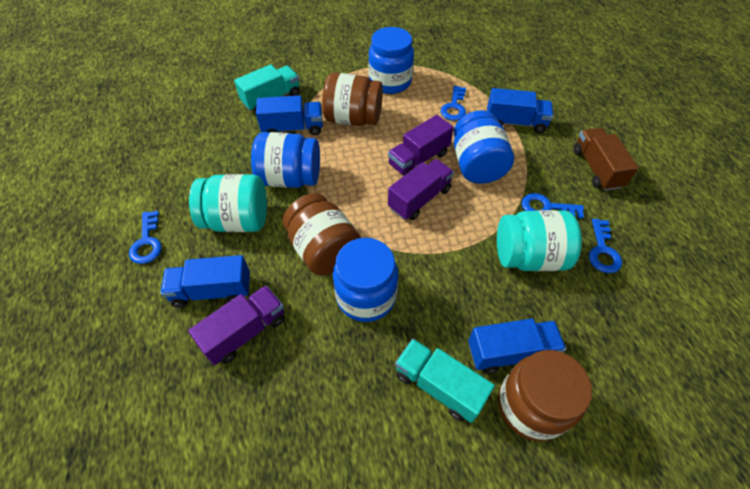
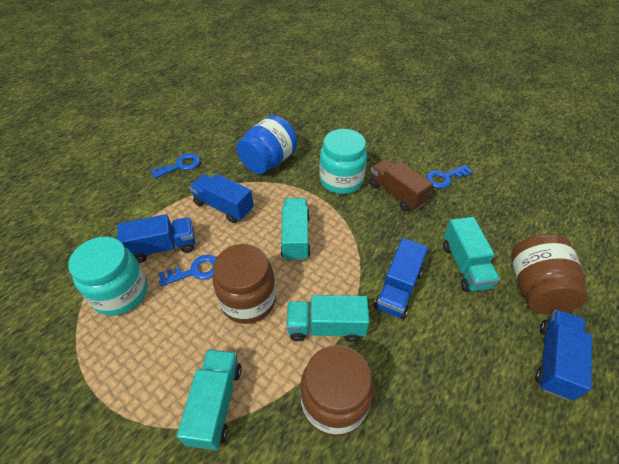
blue jar: 4 -> 1
blue key: 4 -> 3
purple truck: 3 -> 0
turquoise truck: 2 -> 4

